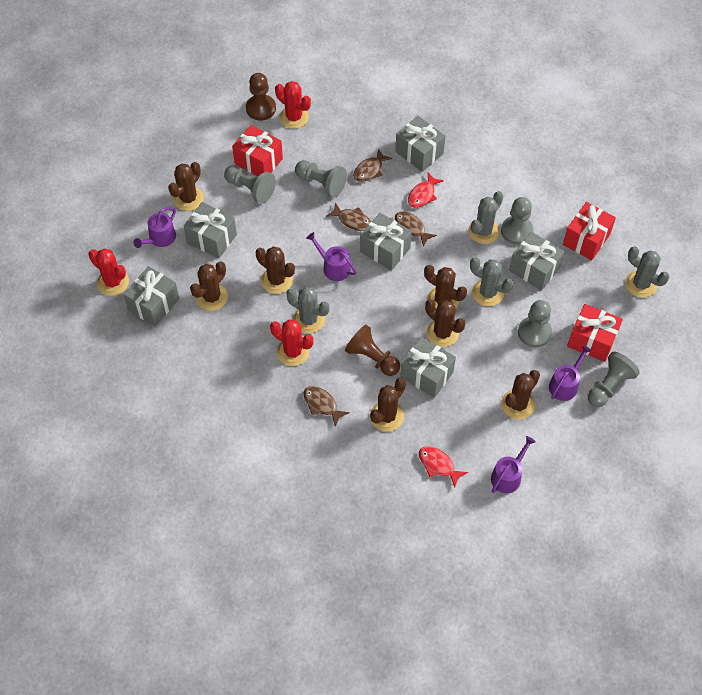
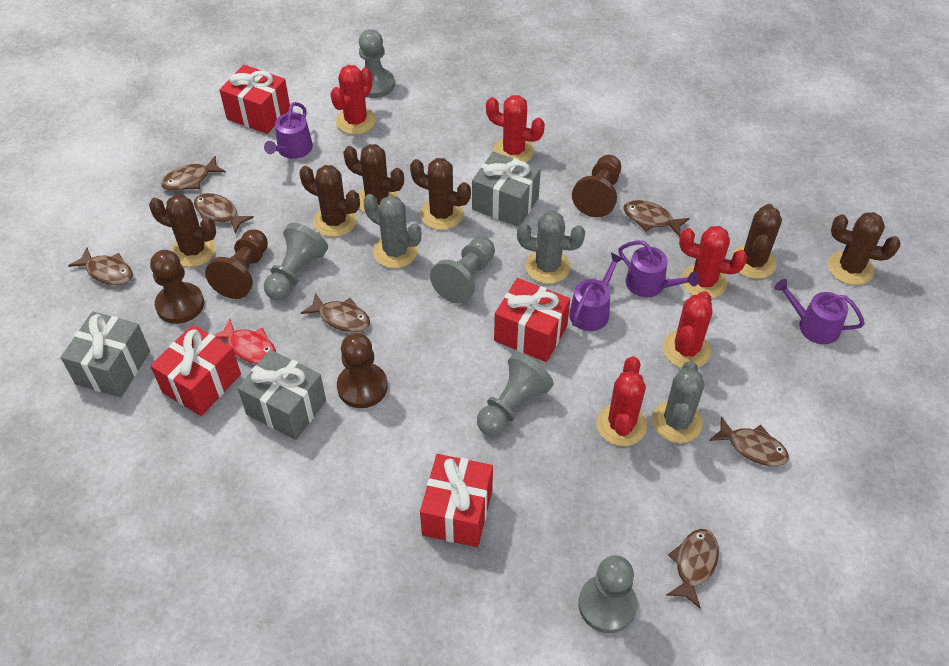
brown cactus: 7 -> 6
brown fish: 4 -> 7
brown pawn: 2 -> 4
grey cactus: 4 -> 3
grey gift: 6 -> 3
red cactus: 3 -> 5
red fish: 2 -> 1
red gift: 3 -> 4

